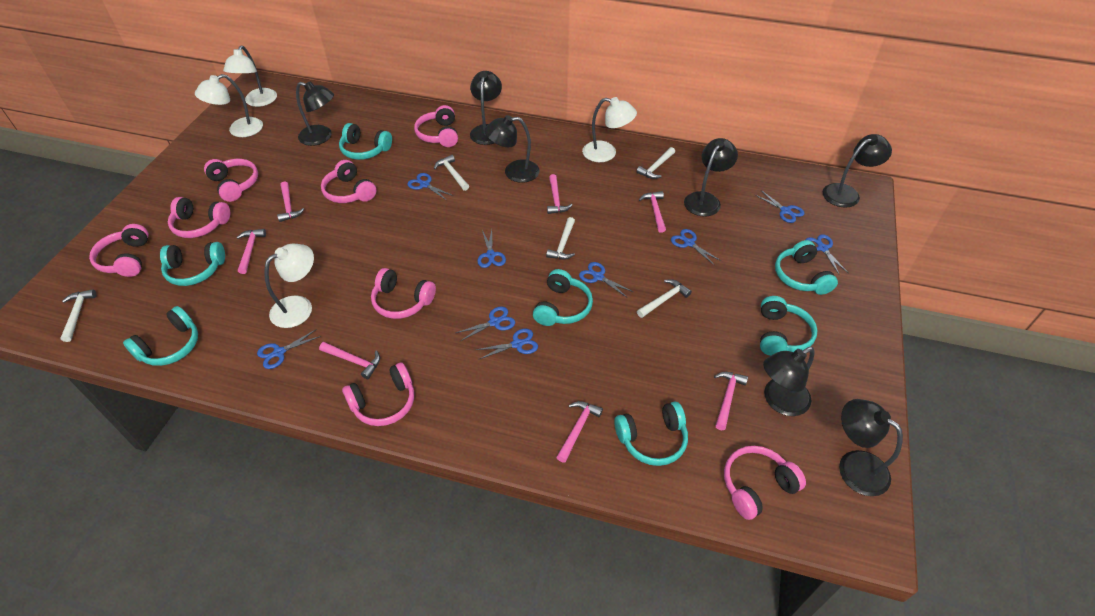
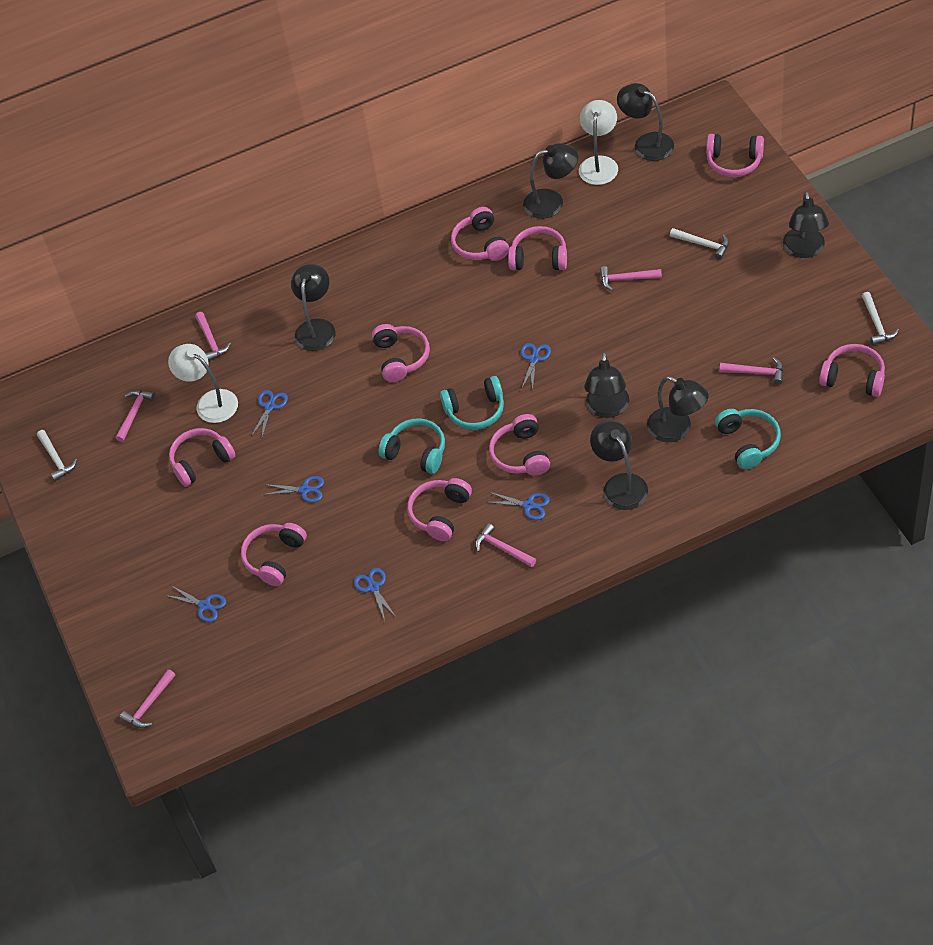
blue scissors: 9 -> 6
pink hammer: 7 -> 6
pink headphones: 8 -> 9
turquoise headphones: 7 -> 3
white hammer: 5 -> 3
white lamp: 4 -> 2

